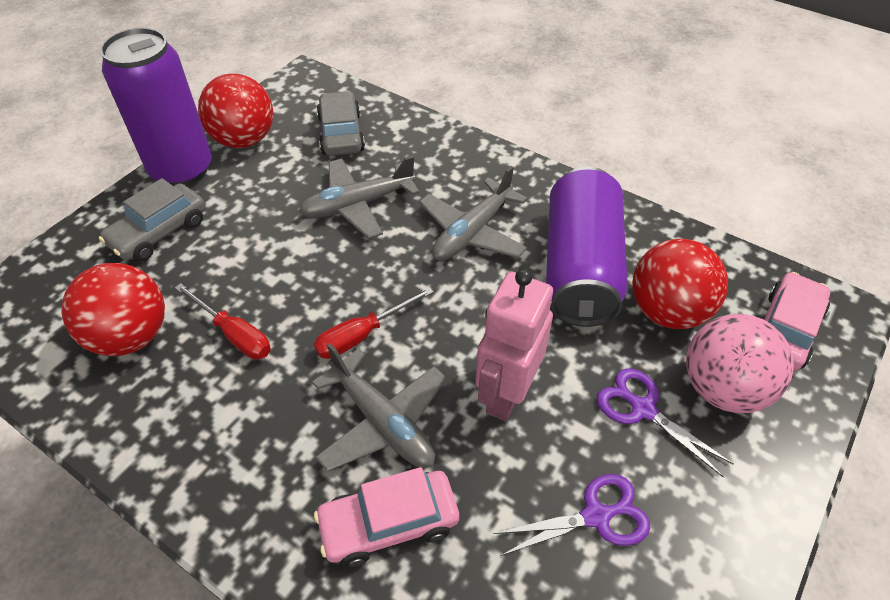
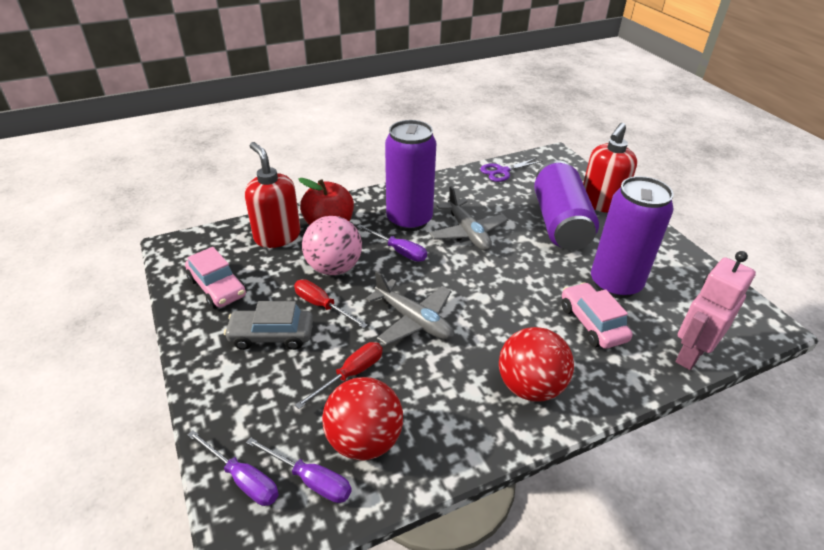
grey car: 2 -> 1
grey plane: 3 -> 2
purple can: 2 -> 3
purple scissors: 2 -> 1
purple screwdriver: 0 -> 3
red apple: 0 -> 1
red ball: 3 -> 2
red soap dispenser: 0 -> 2

